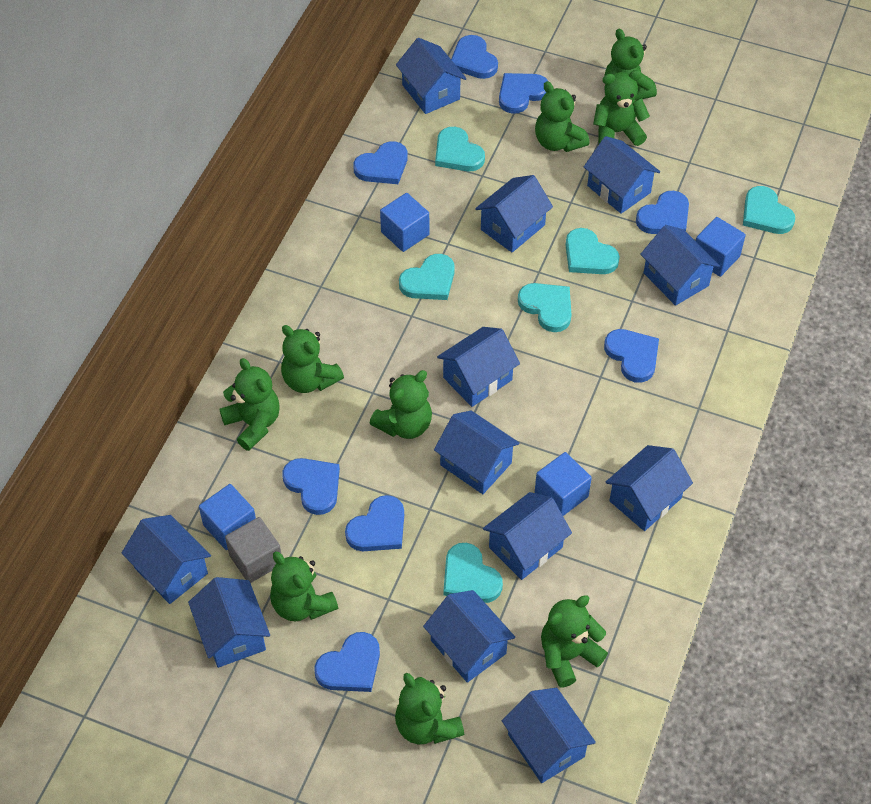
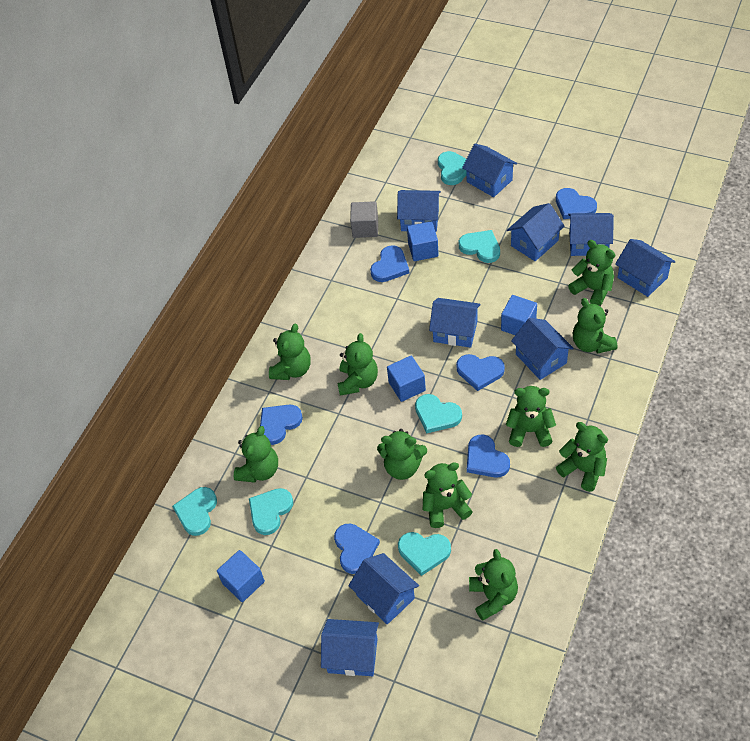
blue heart: 8 -> 6
blue house: 12 -> 9
green teddy bear: 9 -> 10

